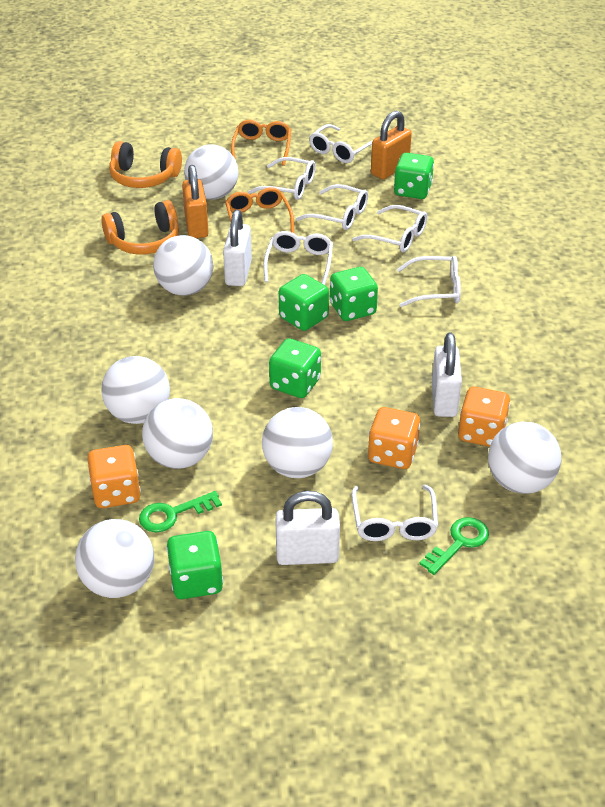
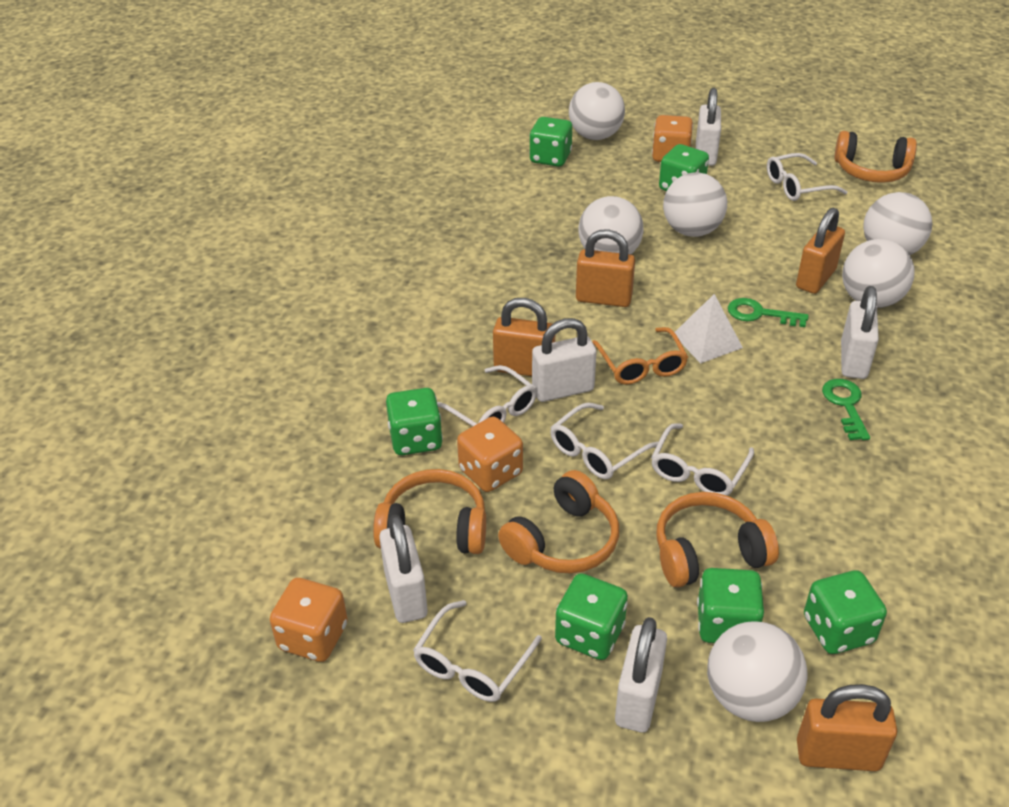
green dice: 5 -> 6
orange glasses: 2 -> 1
orange headphones: 2 -> 4
orange padlock: 2 -> 4
white ball: 7 -> 6
white glasses: 7 -> 5
white padlock: 3 -> 5
white pyramid: 0 -> 1

